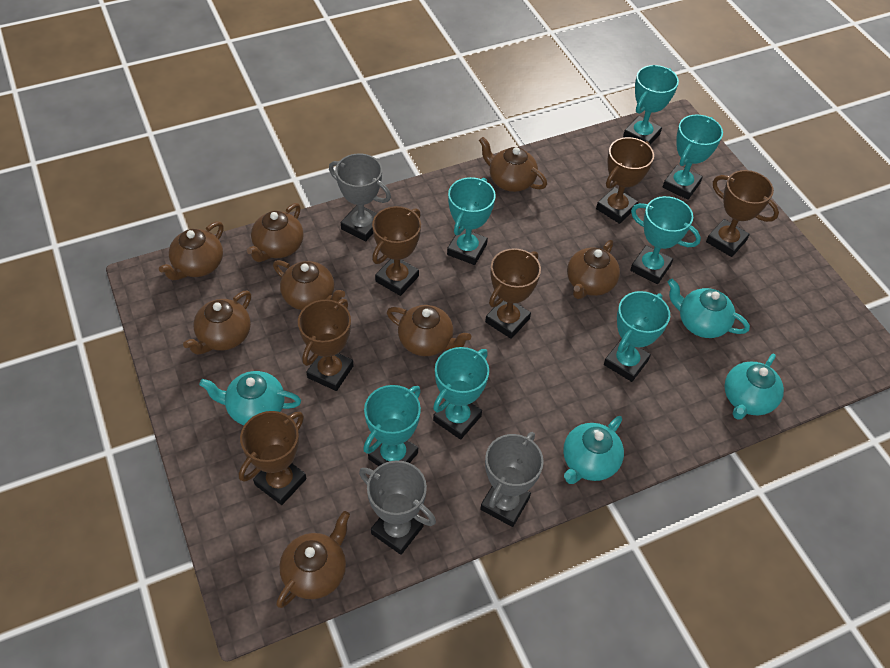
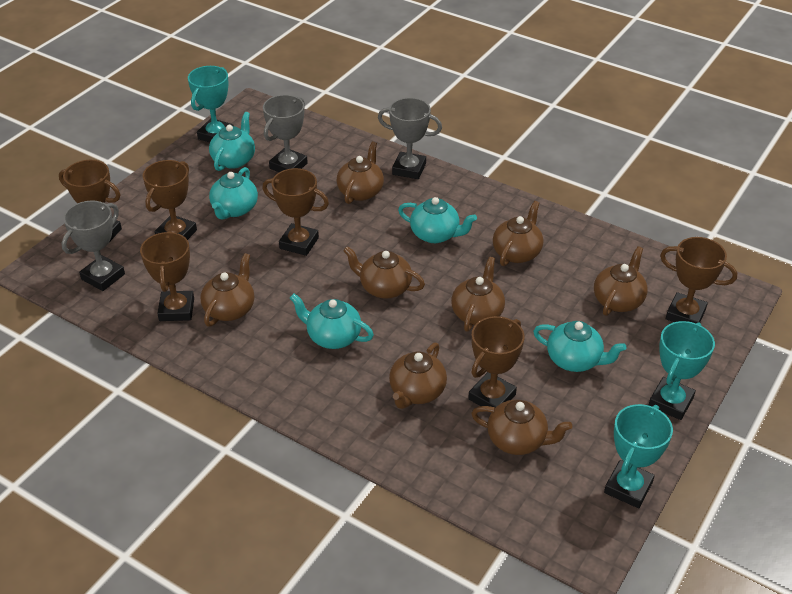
turquoise teapot: 4 -> 5
turquoise trophy: 7 -> 3

